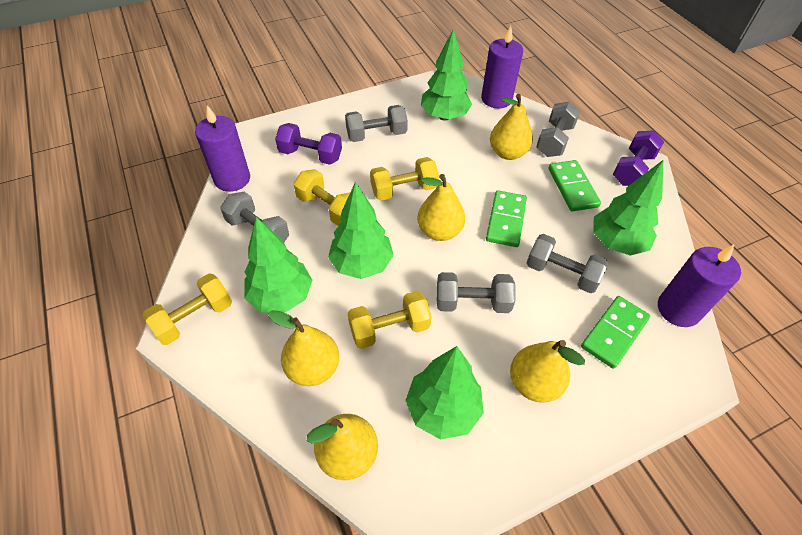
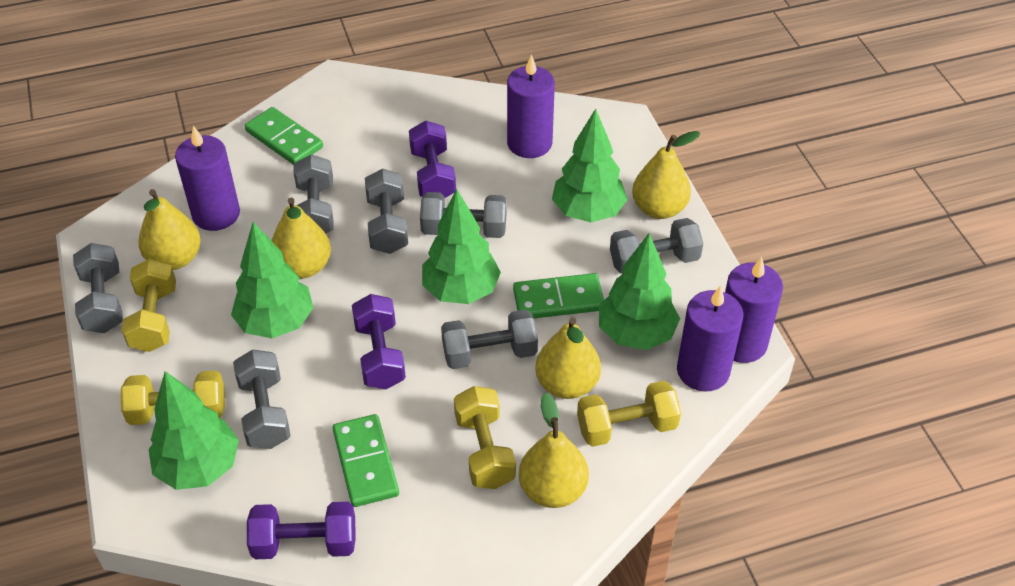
grey dumbbell: 5 -> 7
purple candle: 3 -> 4
purple dumbbell: 2 -> 3

